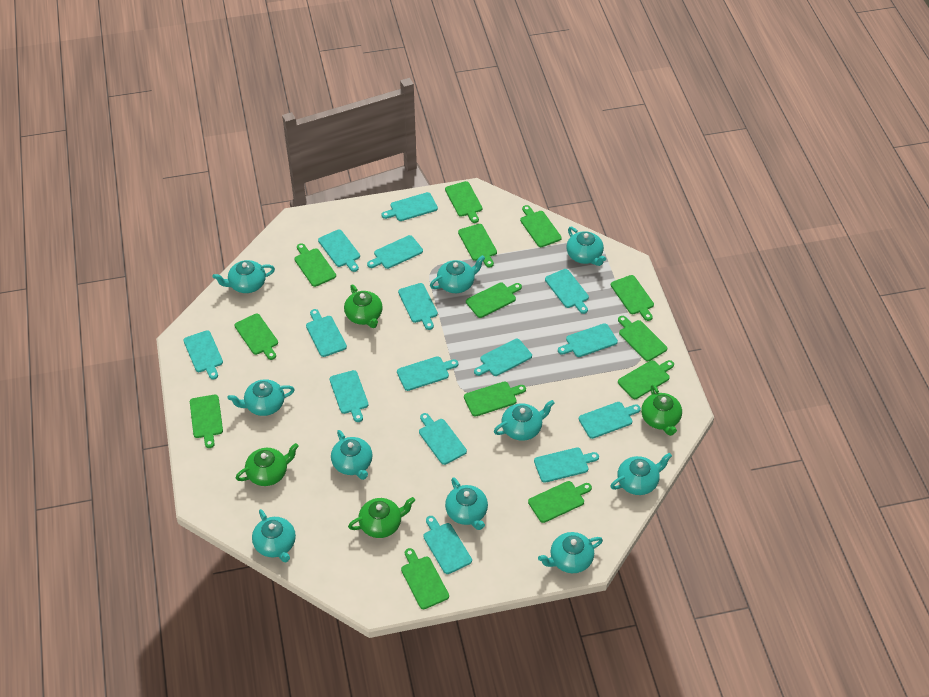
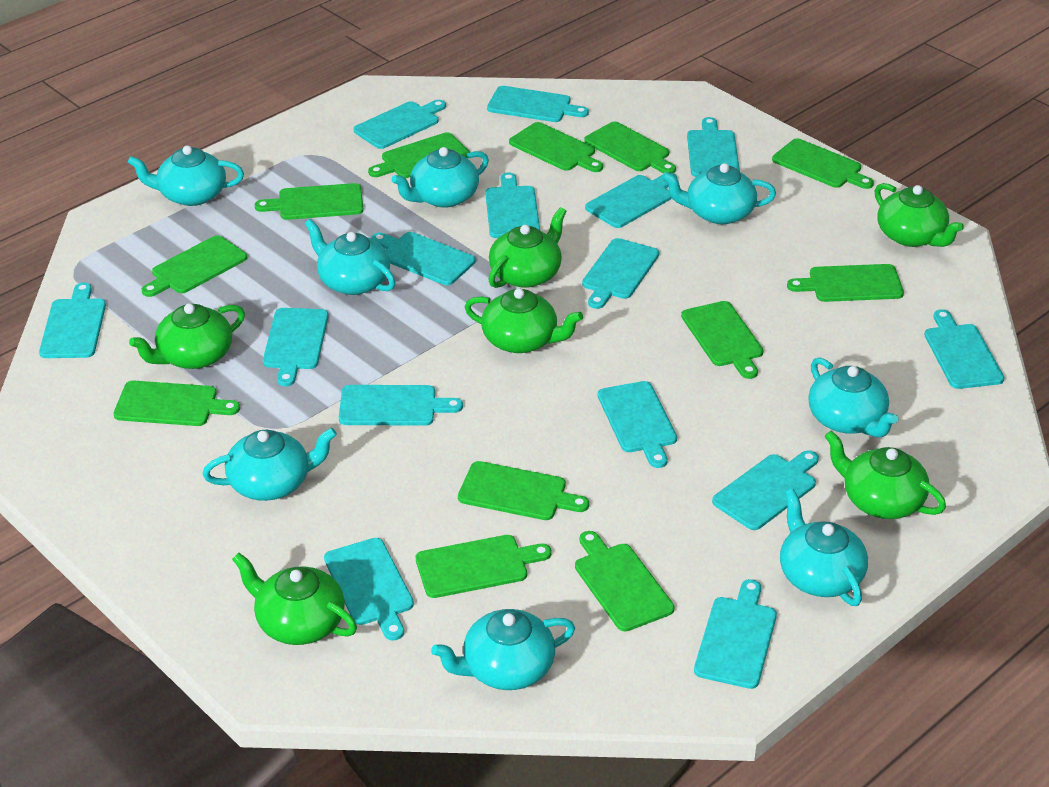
green cutting board: 13 -> 12
green teapot: 4 -> 6
turquoise teapot: 10 -> 8

